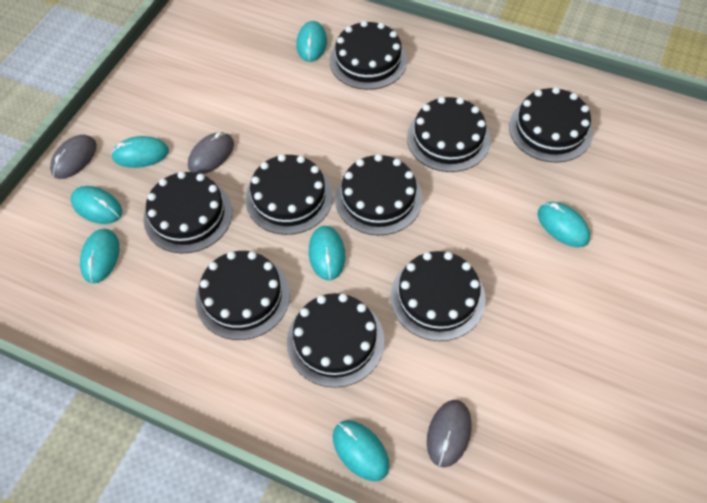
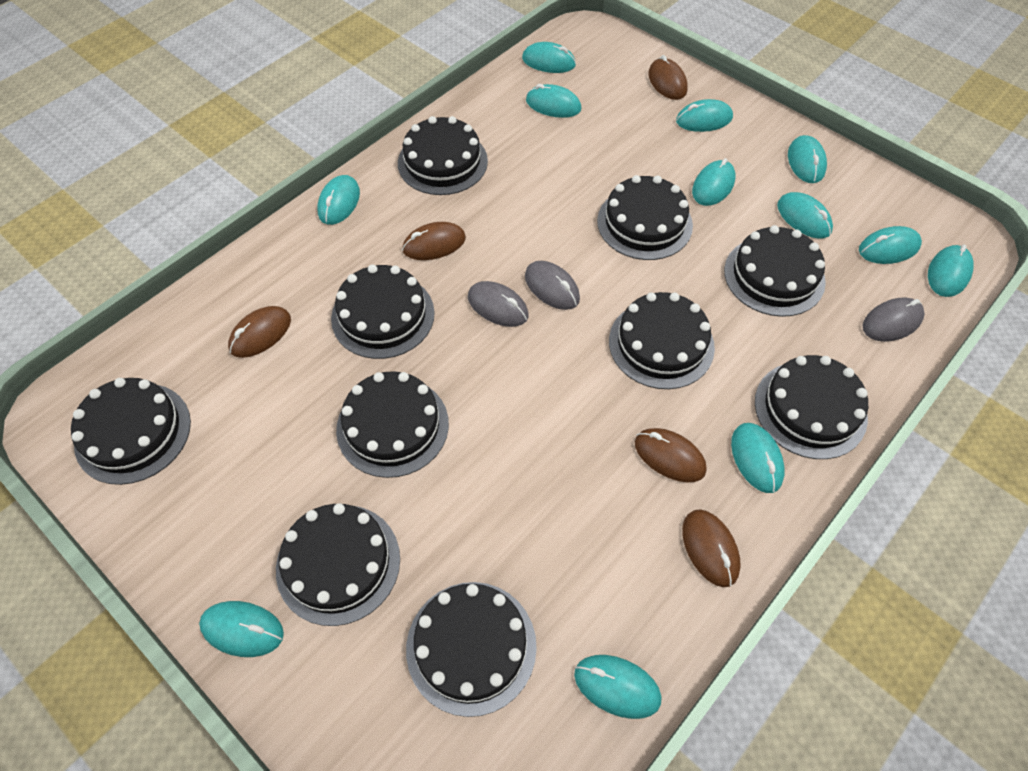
black cake: 9 -> 10
brown mouse: 0 -> 5
turquoise mouse: 7 -> 12

